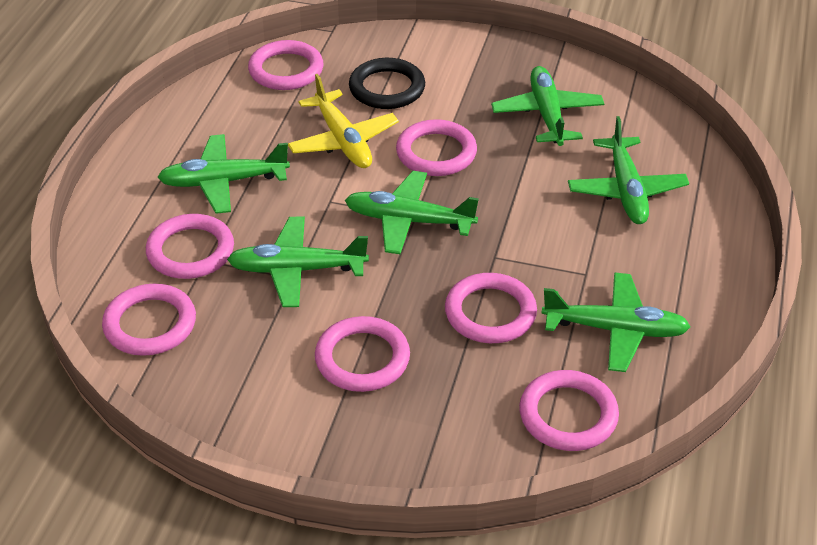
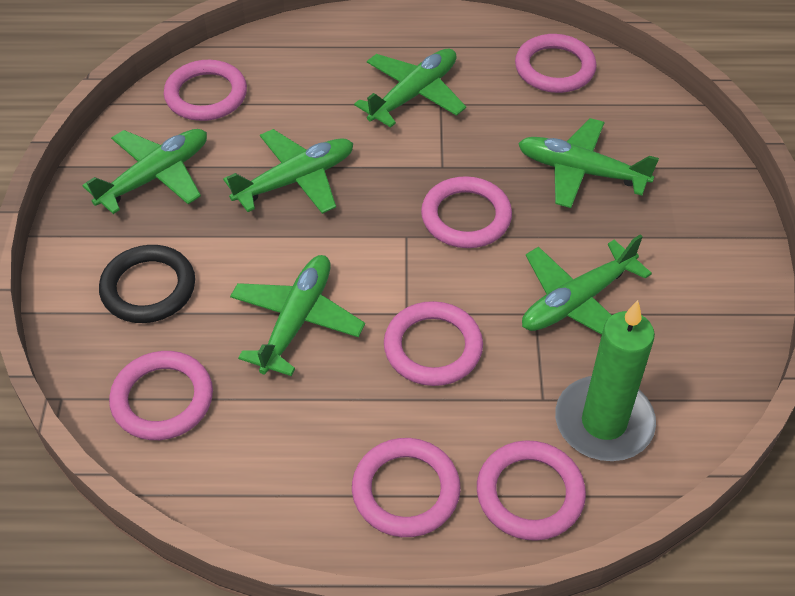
green candle: 0 -> 1
yellow plane: 1 -> 0

